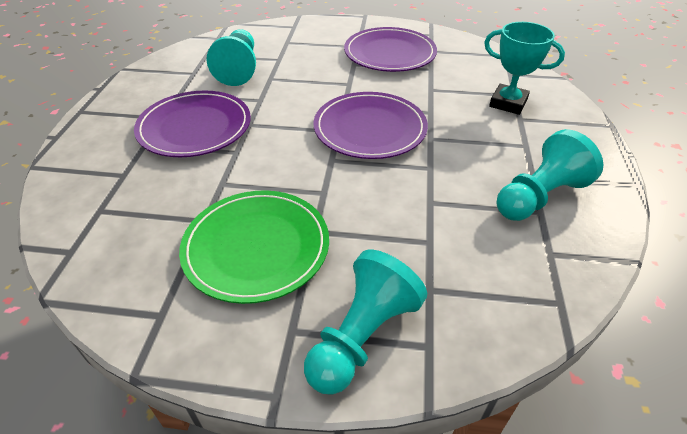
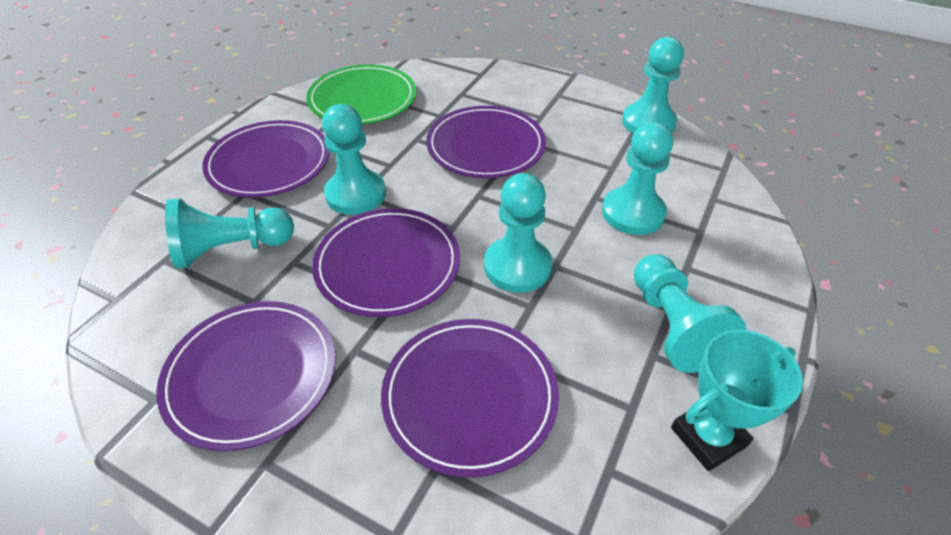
purple plate: 3 -> 5
turquoise pawn: 3 -> 6

